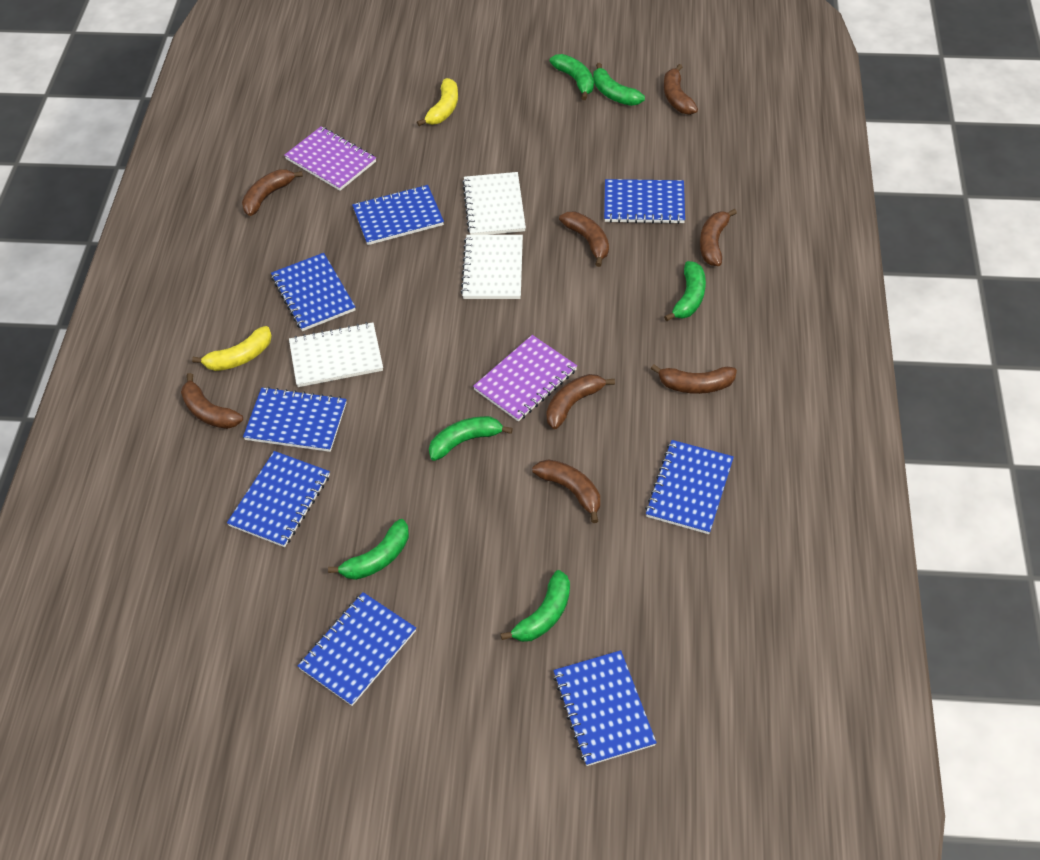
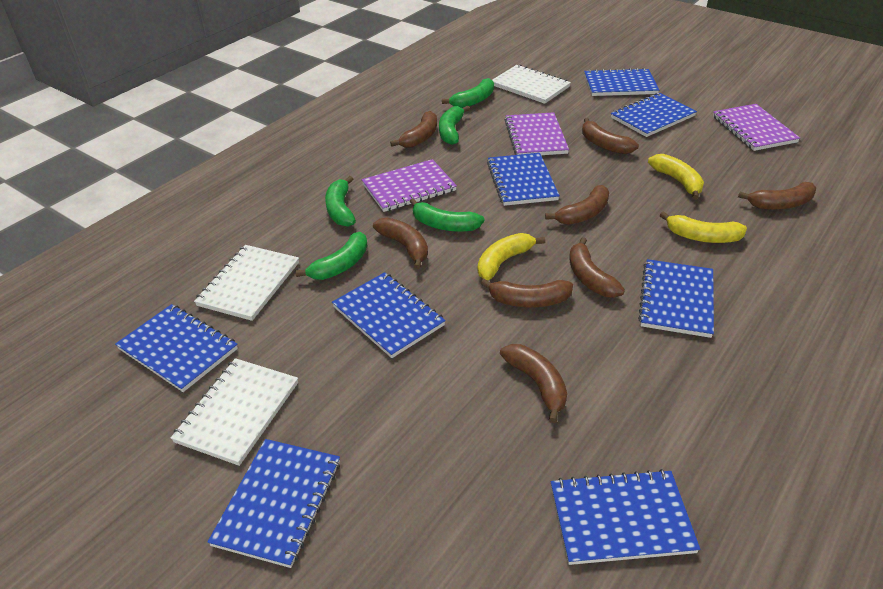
green banana: 6 -> 5
purple notebook: 2 -> 3
yellow banana: 2 -> 3

